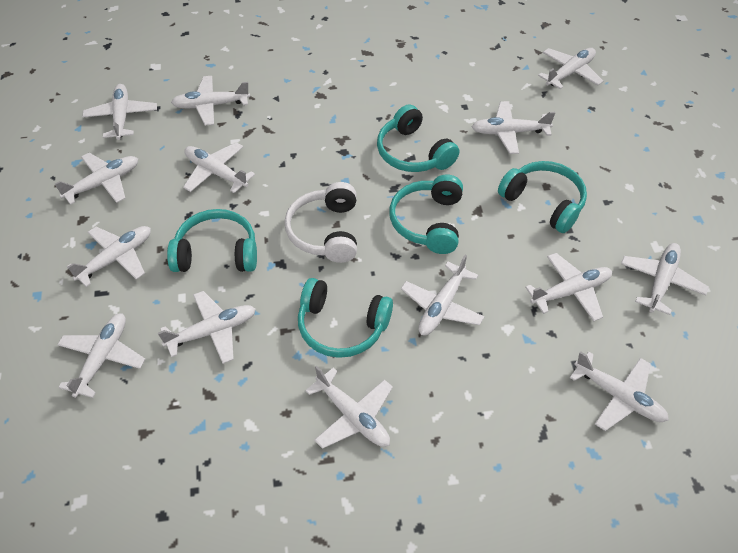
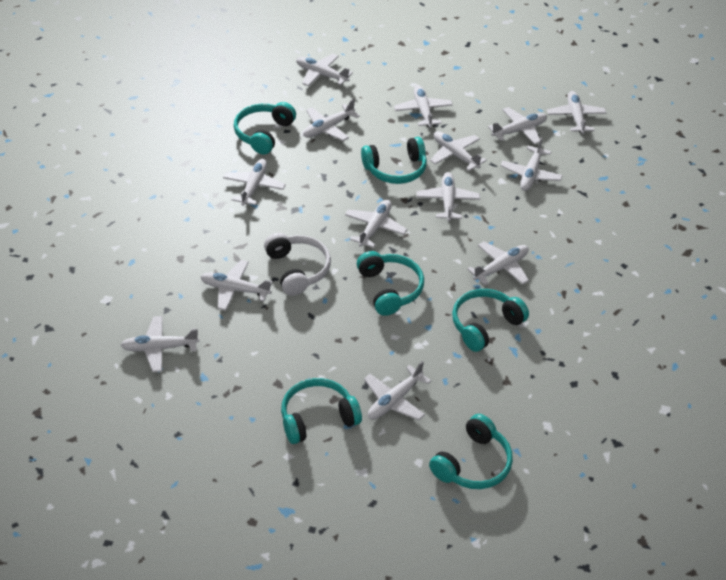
turquoise headphones: 5 -> 6

